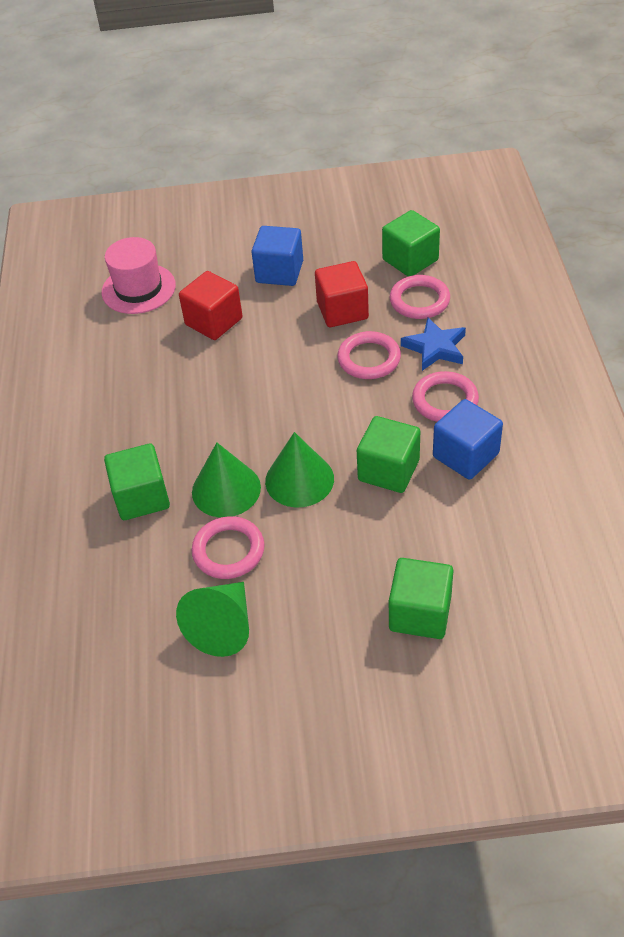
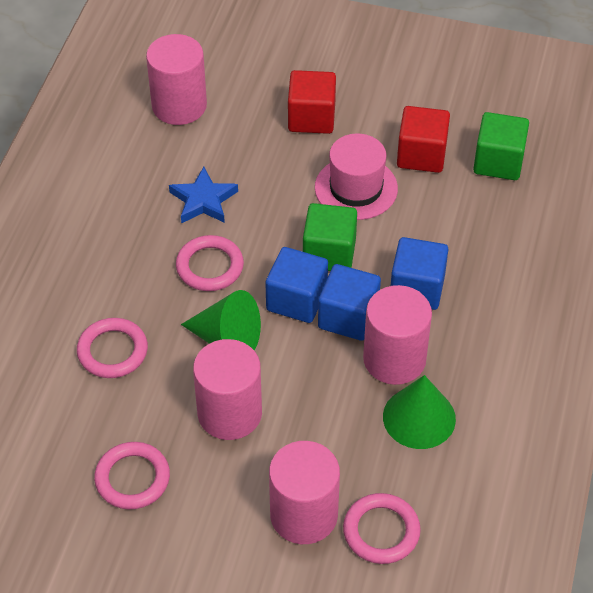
blue cube: 2 -> 3
green cone: 3 -> 2
green cube: 4 -> 2
pink cylinder: 0 -> 4

